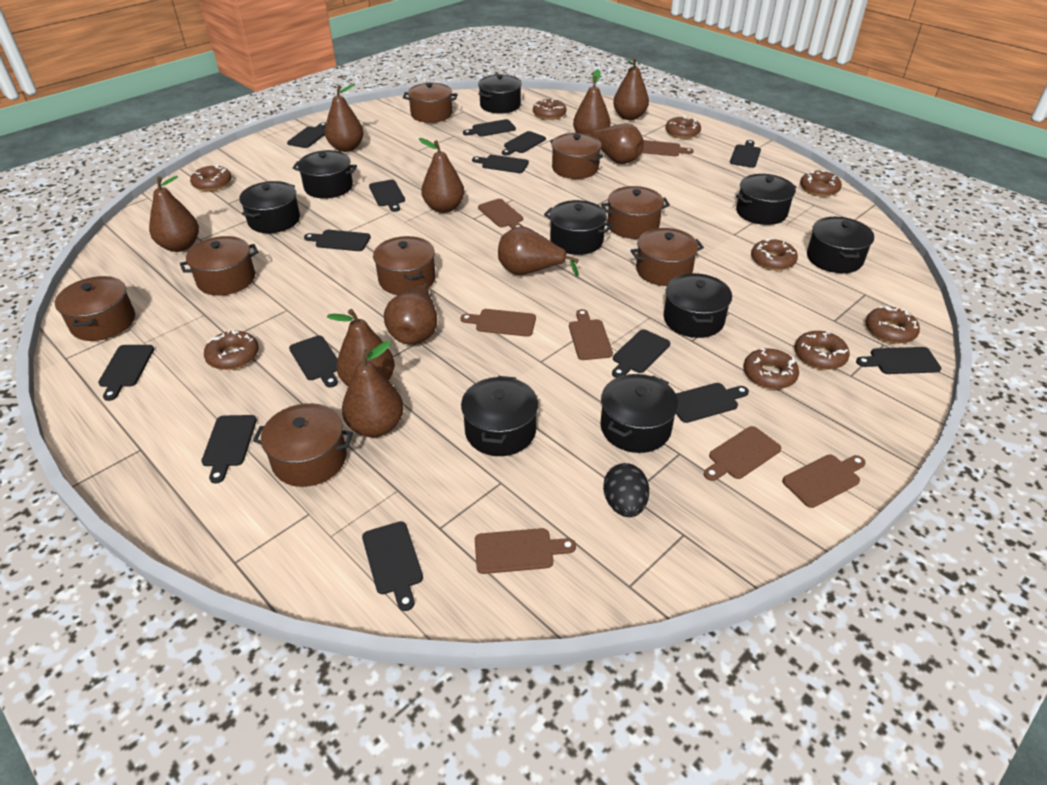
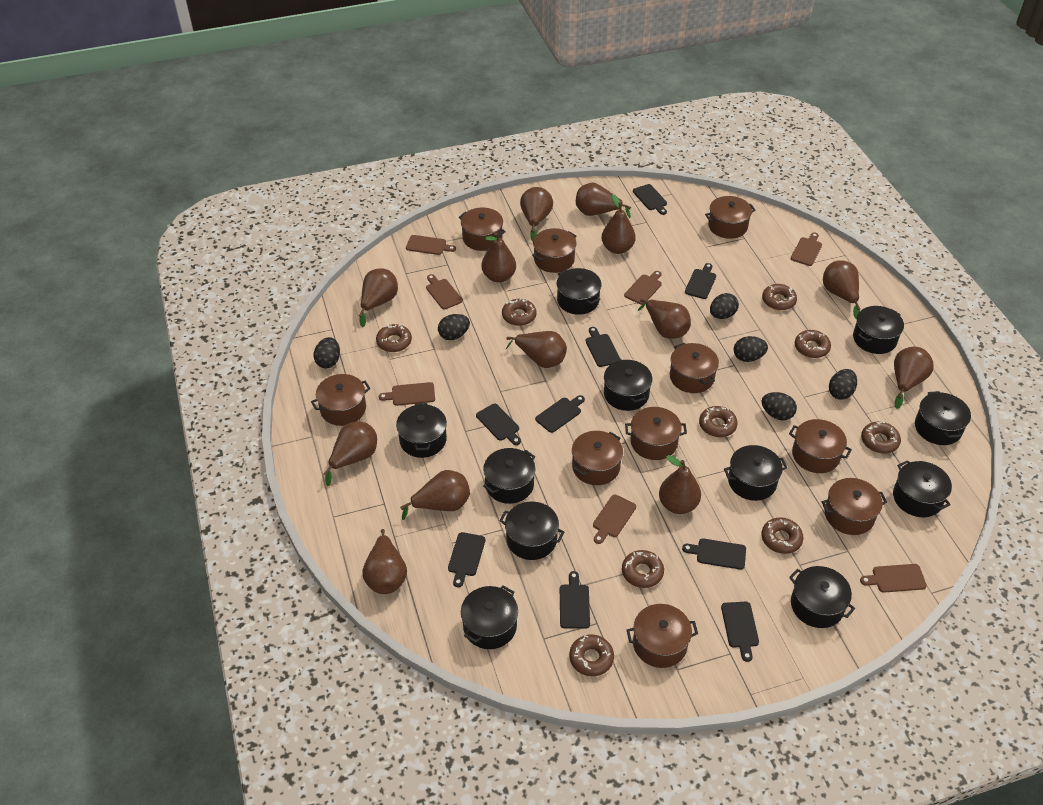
black cutting board: 14 -> 9
black egg: 1 -> 6
black pot: 9 -> 11
brown pear: 10 -> 13
brown pot: 8 -> 10

